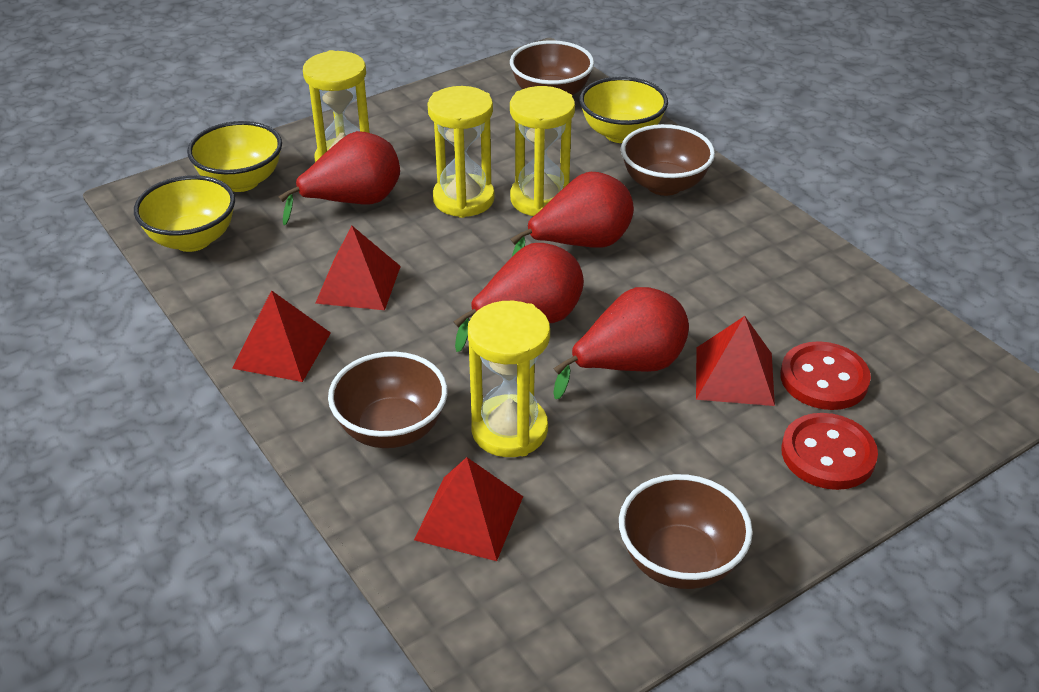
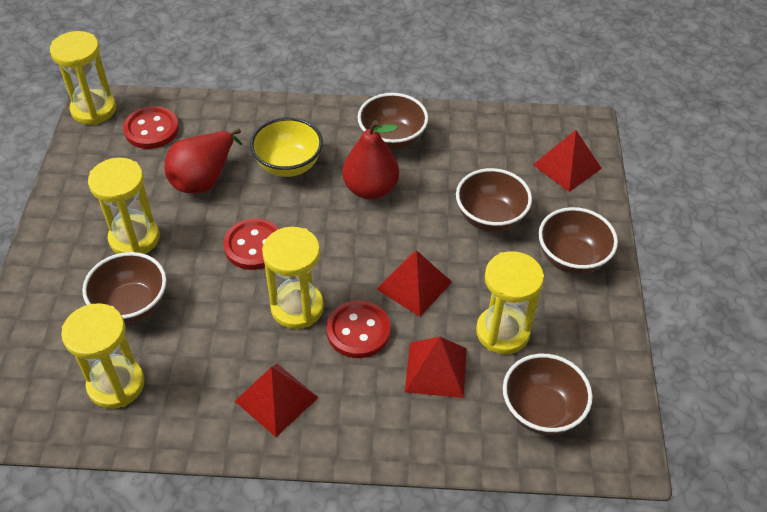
brown bowl: 4 -> 5
red button: 2 -> 3
red pear: 4 -> 2
yellow bowl: 3 -> 1
yellow hourglass: 4 -> 5

